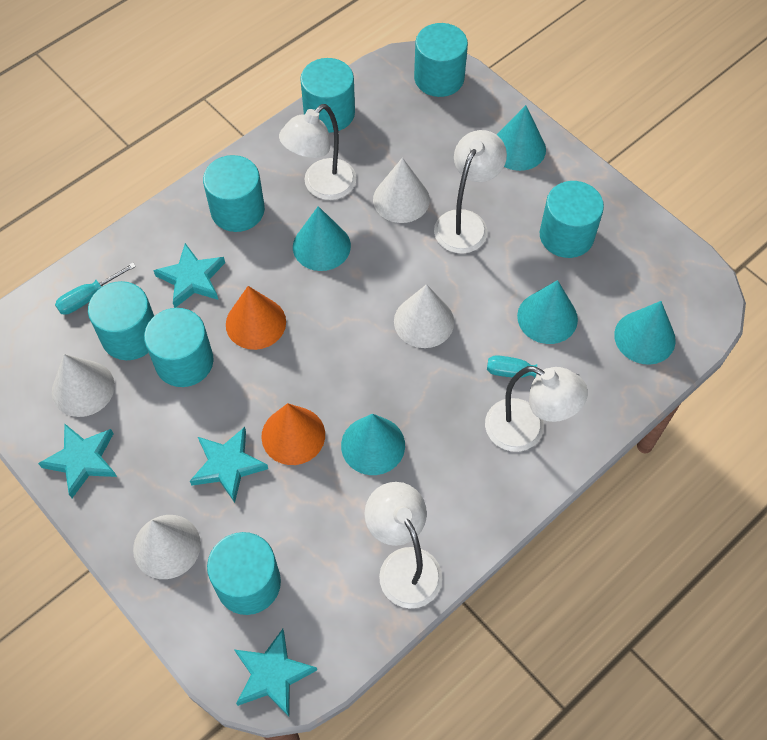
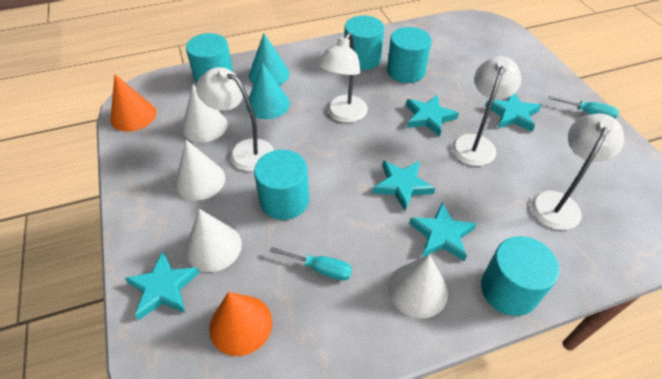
turquoise cone: 5 -> 2
turquoise cylinder: 7 -> 5
turquoise star: 4 -> 5

